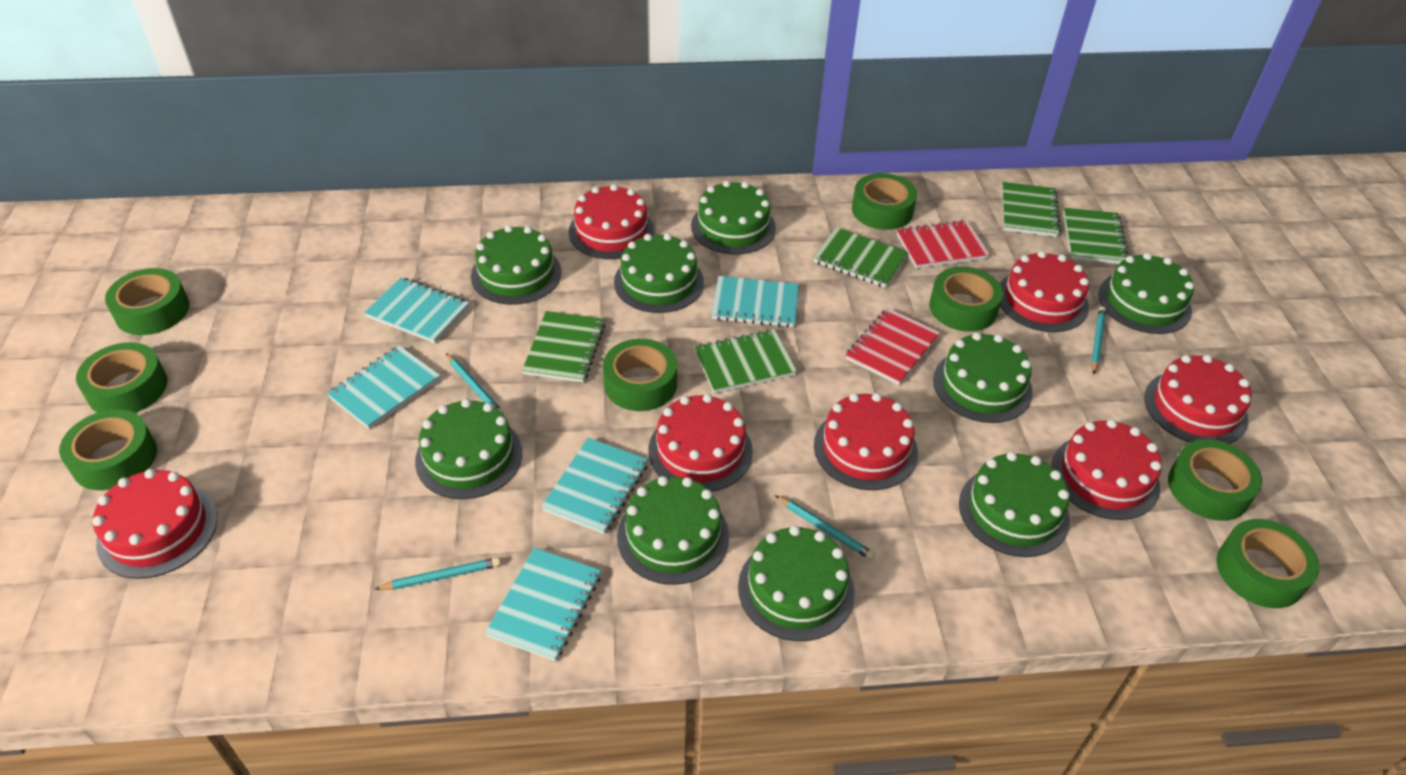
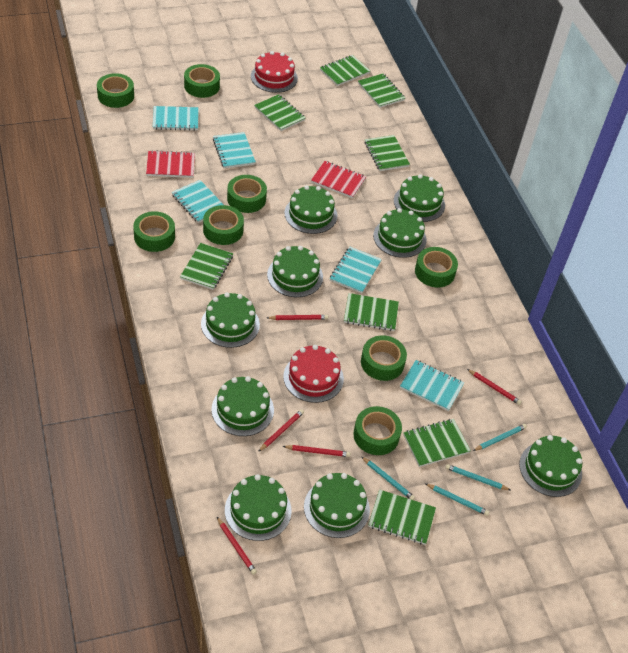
green notebook: 5 -> 8
red cake: 7 -> 2
red pencil: 0 -> 5

